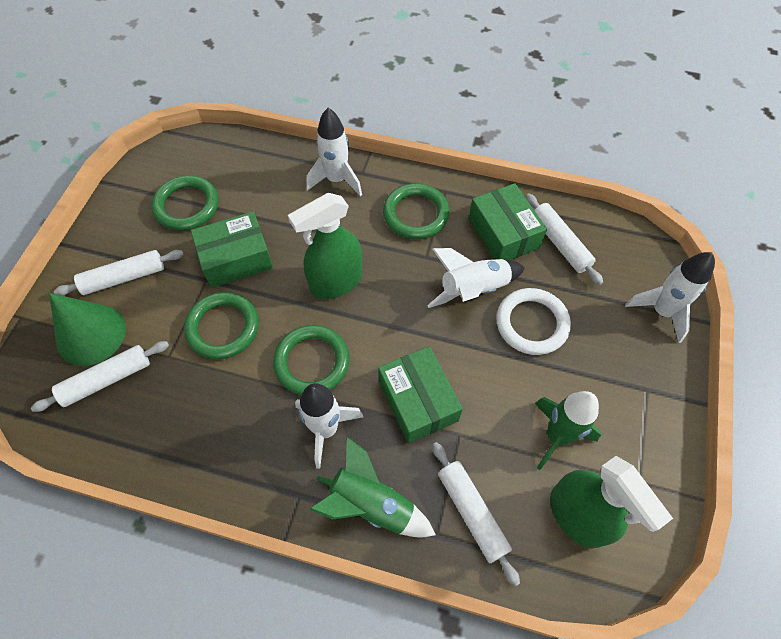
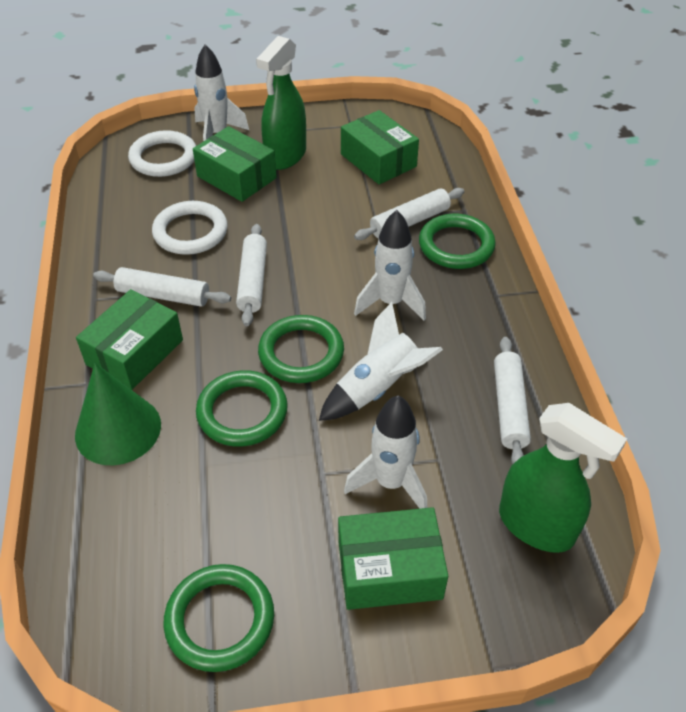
green box: 3 -> 4
green rocket: 2 -> 0
white ring: 1 -> 2

